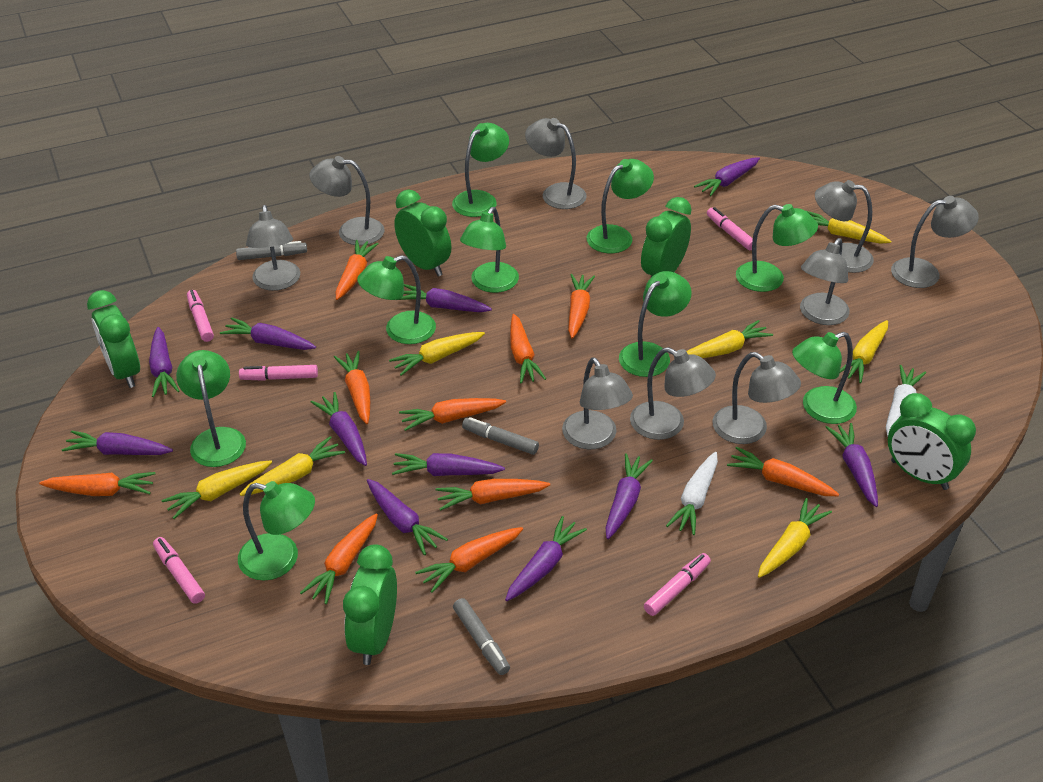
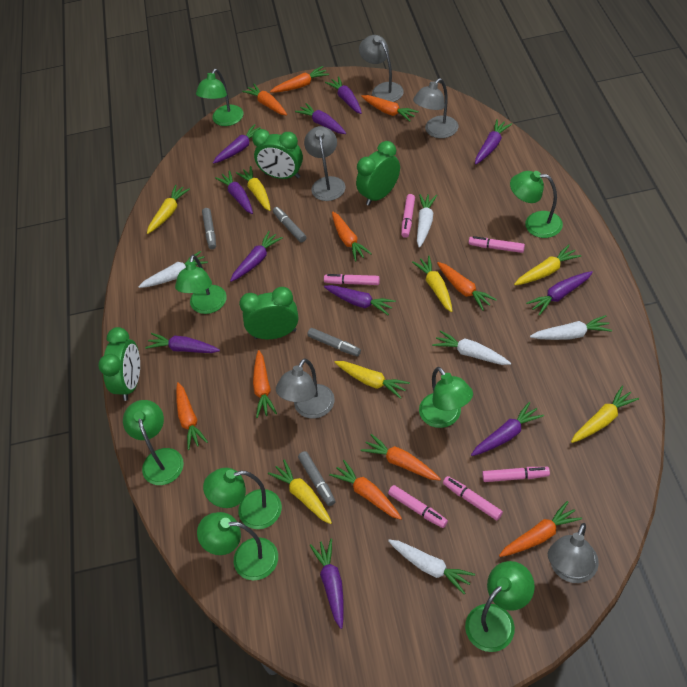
green clock: 5 -> 4
green lamp: 9 -> 8
grey lamp: 9 -> 5
grey marker: 3 -> 4
pink marker: 5 -> 6
white carrot: 2 -> 5

